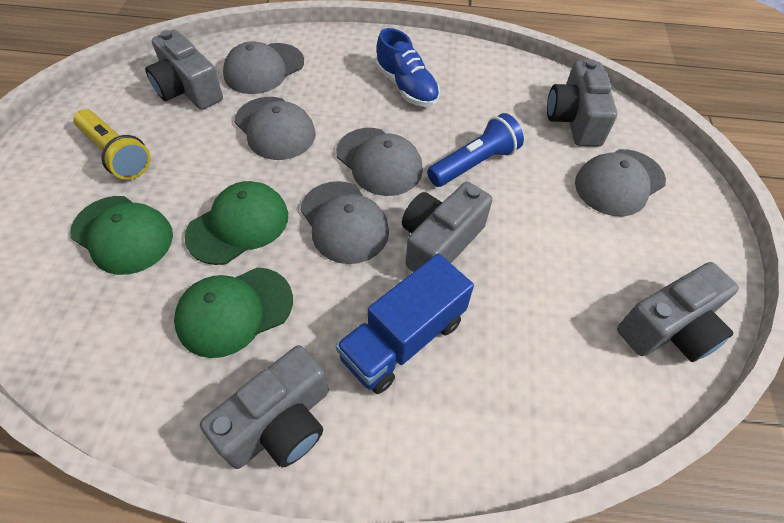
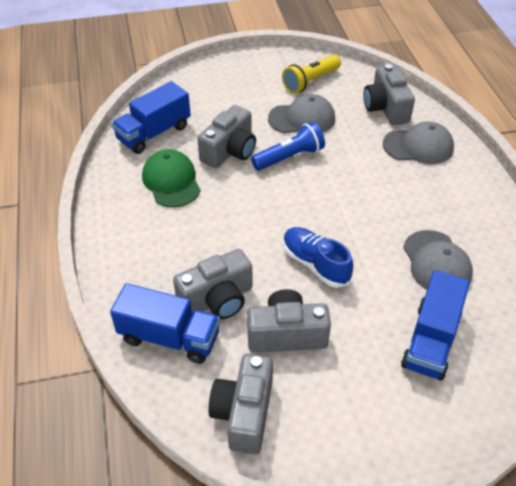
blue truck: 1 -> 3
green cap: 3 -> 1
grey cap: 5 -> 3

